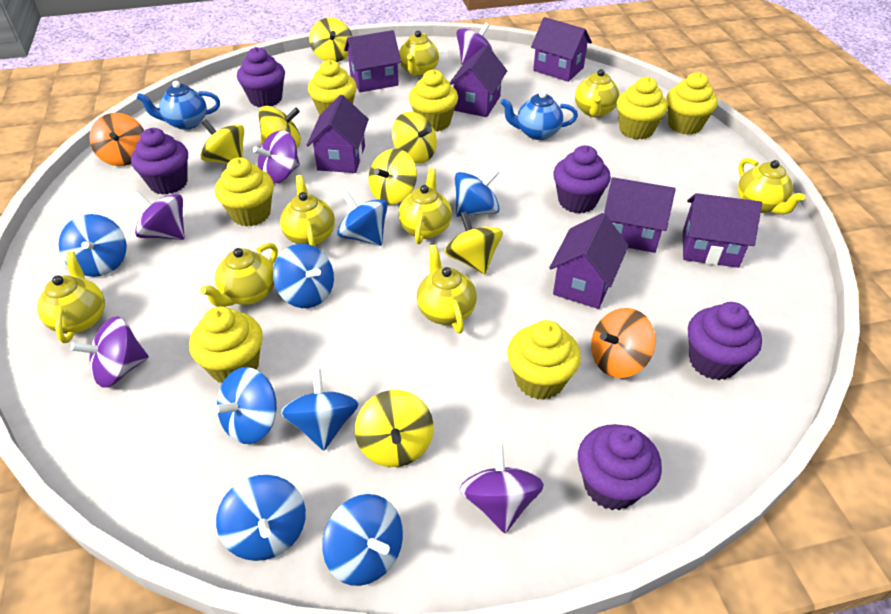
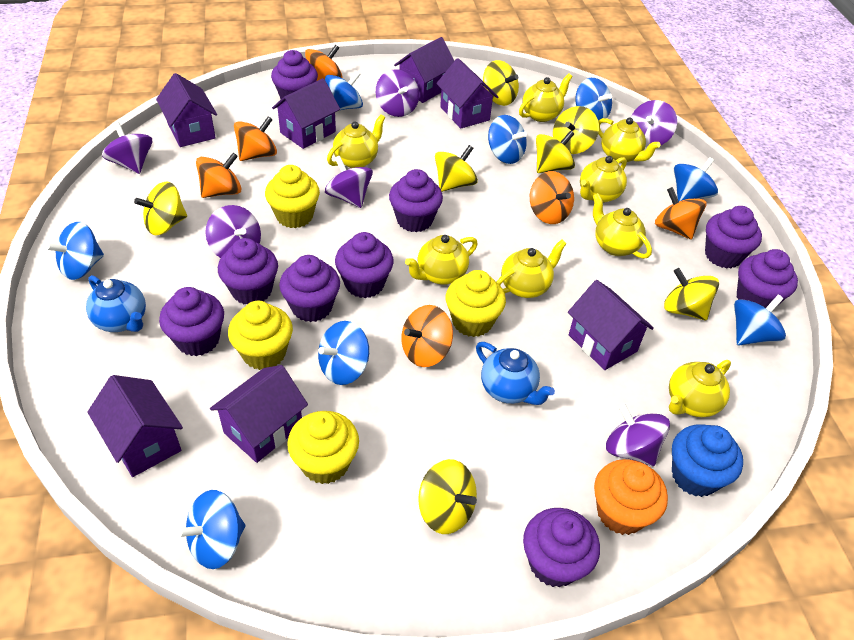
blue cupcake: 0 -> 1
orange cupcake: 0 -> 1
orange spinning top: 2 -> 6
purple cupcake: 5 -> 9
purple spinning top: 5 -> 6
yellow cupcake: 7 -> 4

